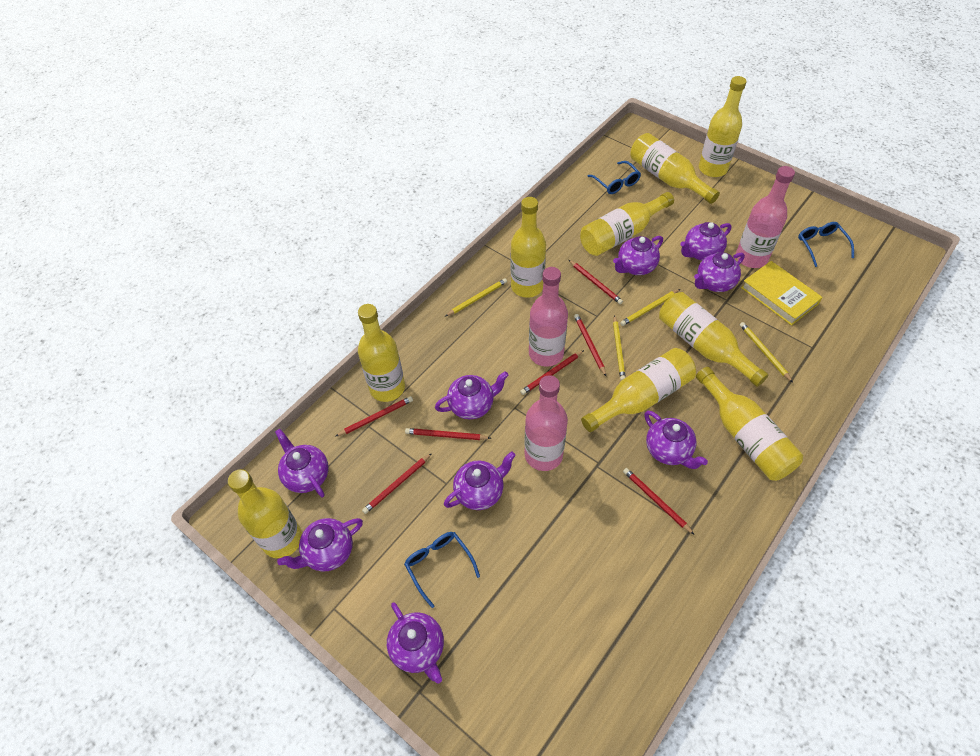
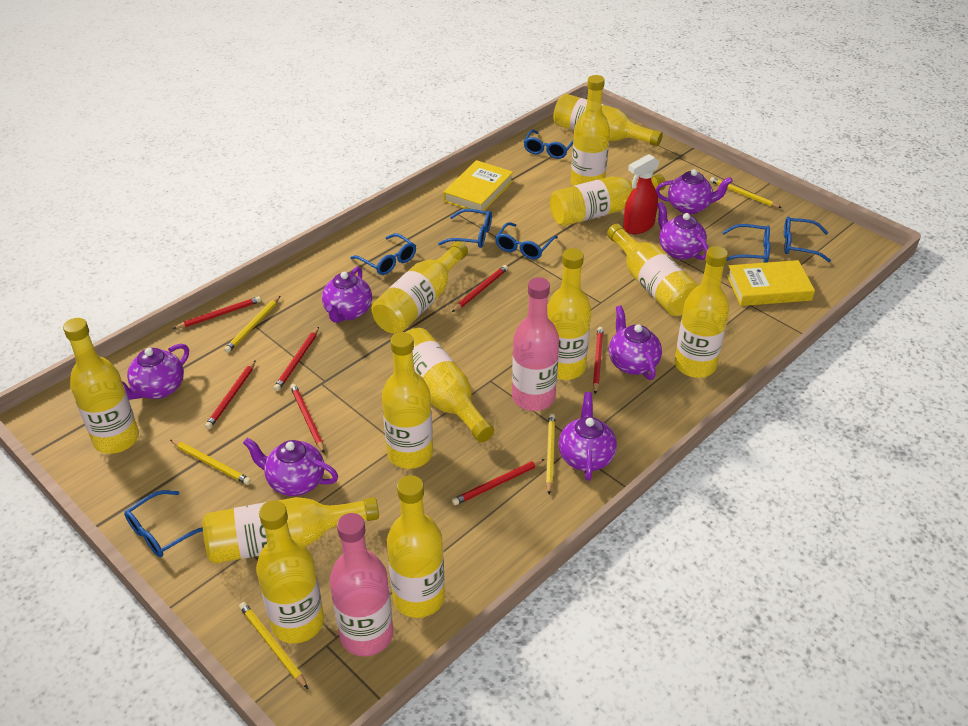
blue glasses: 3 -> 7
pink bottle: 3 -> 2
purple teapot: 9 -> 7
red spray bottle: 0 -> 1
yellow book: 1 -> 2
yellow bottle: 9 -> 13
yellow pencil: 4 -> 5

